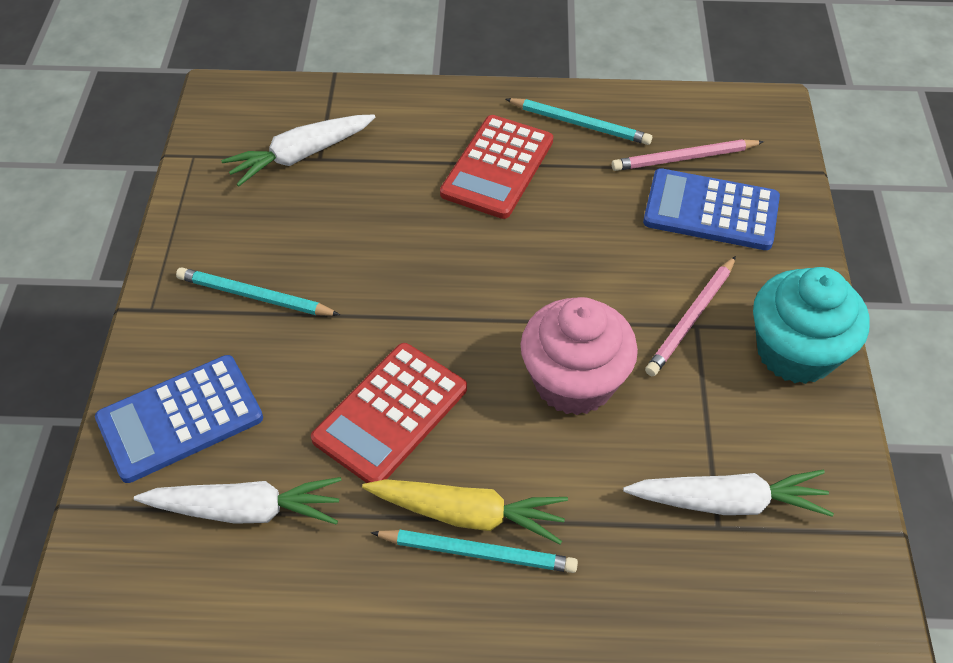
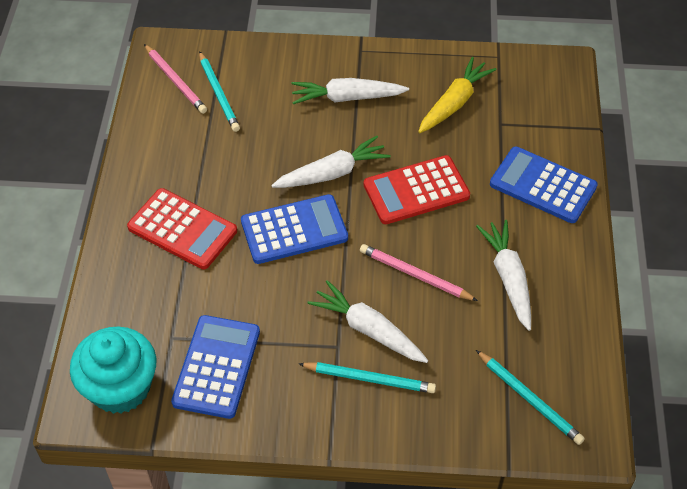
blue calculator: 2 -> 3
pink cupcake: 1 -> 0
white carrot: 3 -> 4

